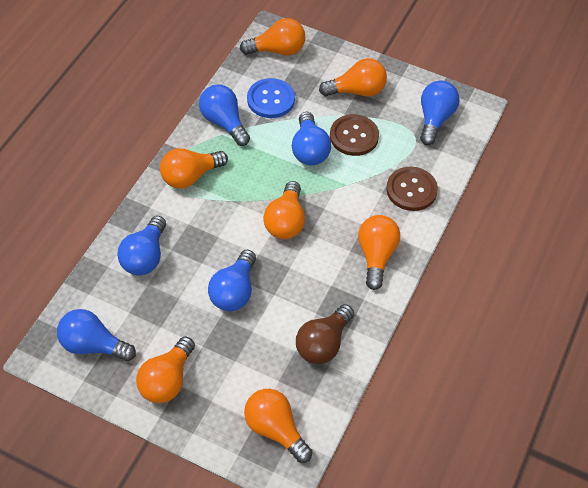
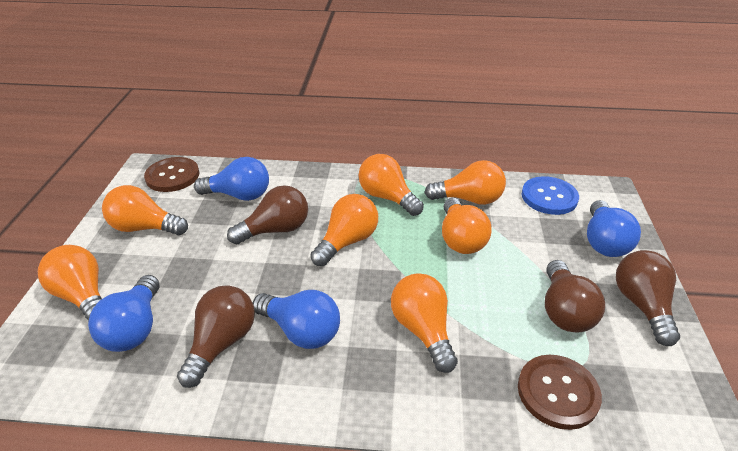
blue light bulb: 6 -> 4
brown light bulb: 1 -> 4

